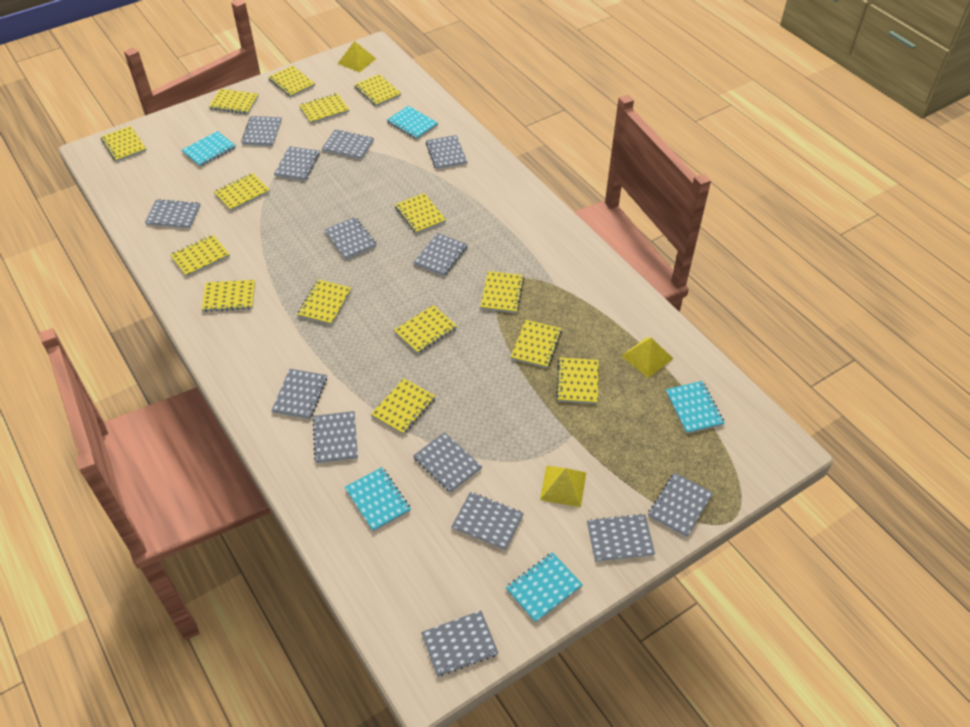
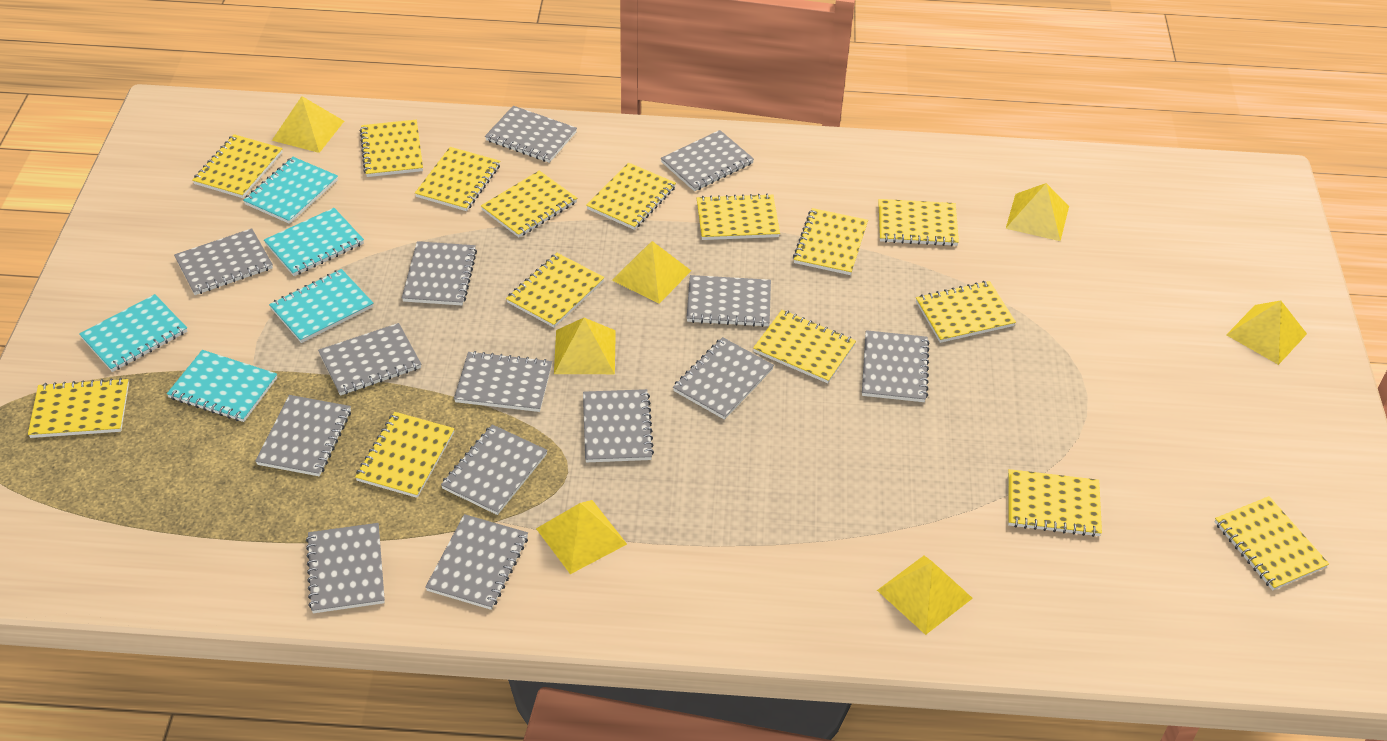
yellow pyramid: 3 -> 7

